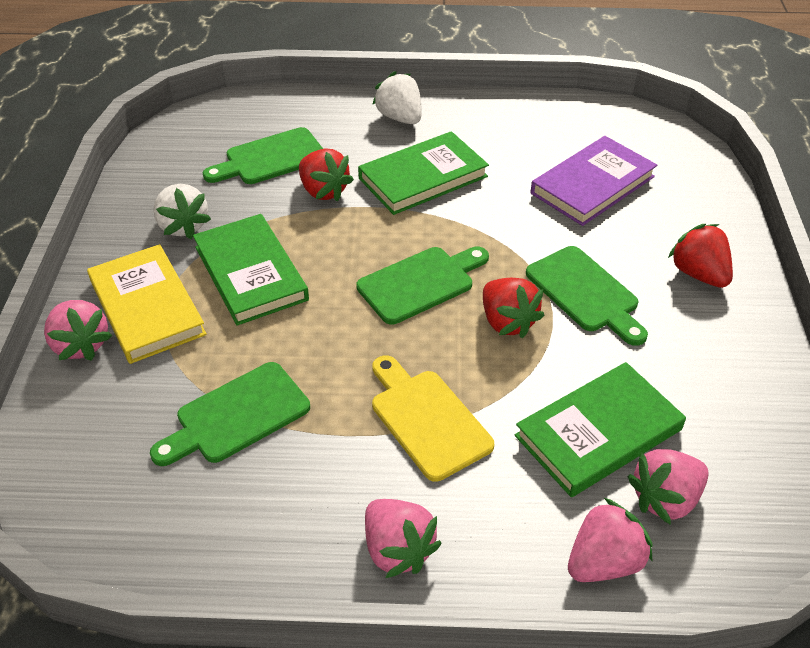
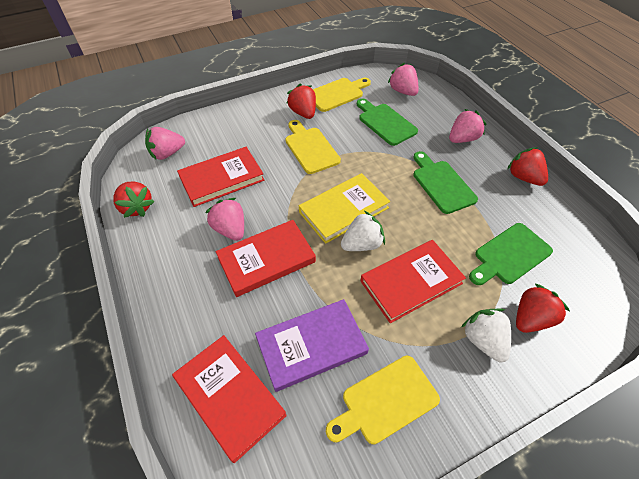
green book: 3 -> 0
green cutting board: 4 -> 3
red book: 0 -> 4
red strawberry: 3 -> 4
yellow cutting board: 1 -> 3

